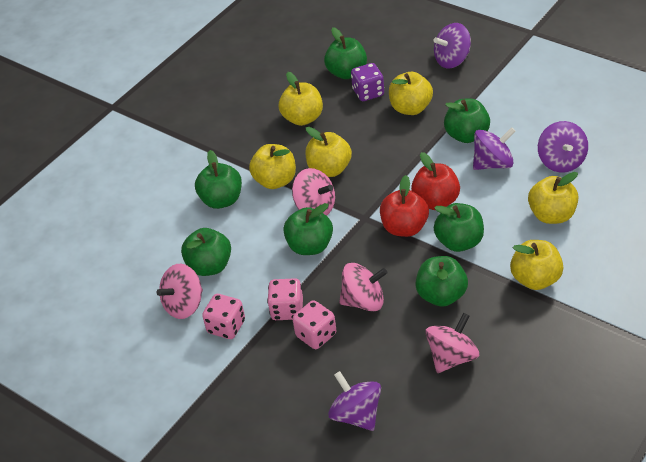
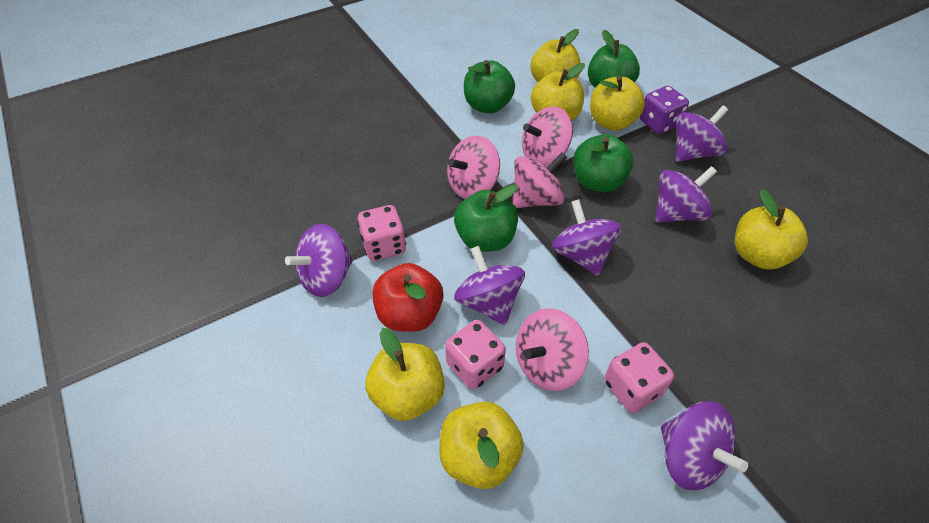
green apple: 7 -> 4
purple spinning top: 4 -> 6
red apple: 2 -> 1

